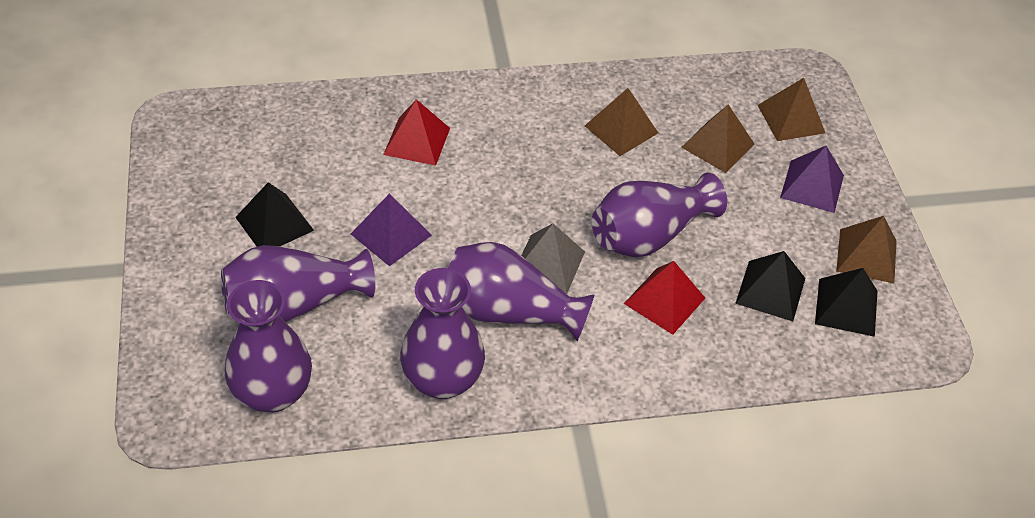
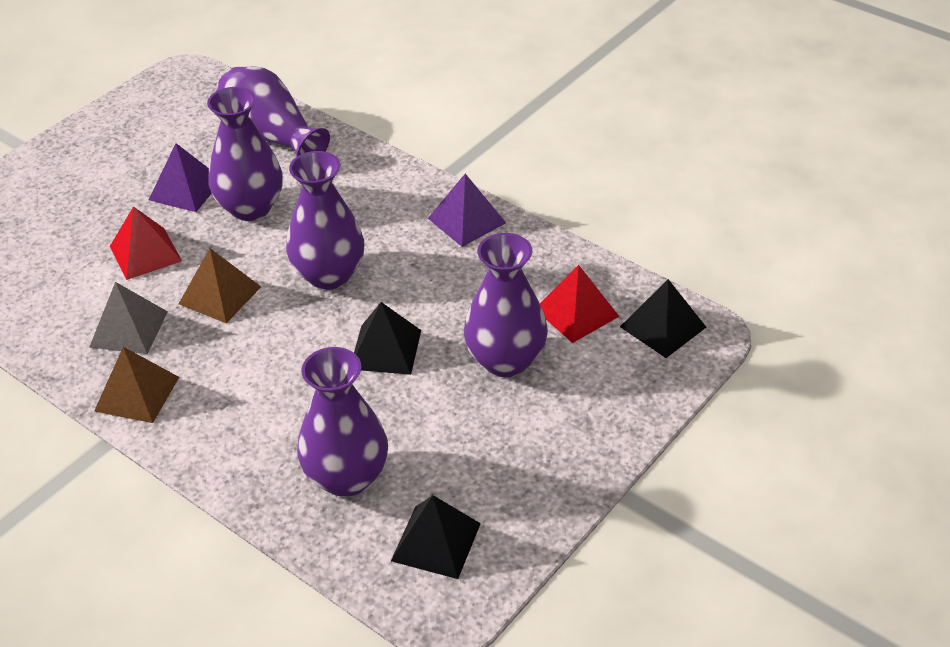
brown pyramid: 4 -> 2

